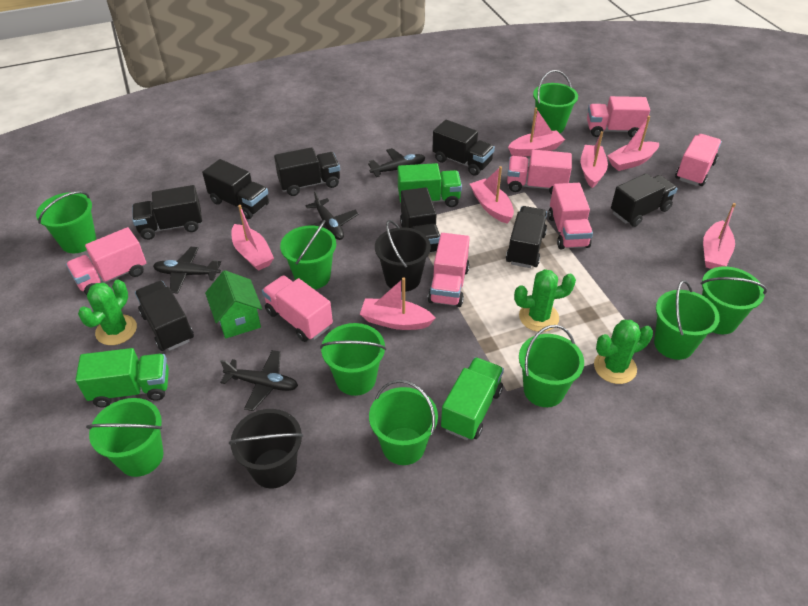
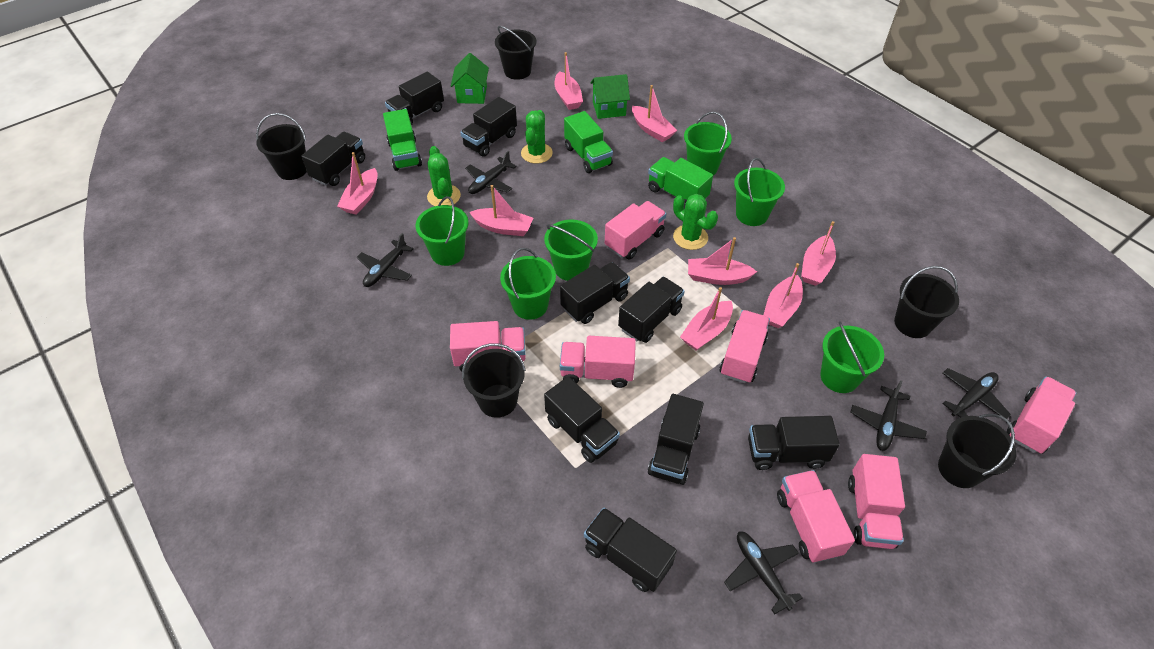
black bucket: 2 -> 5
black plane: 4 -> 5
black truck: 8 -> 9
green bucket: 9 -> 6
green house: 1 -> 2
pink boat: 7 -> 8

